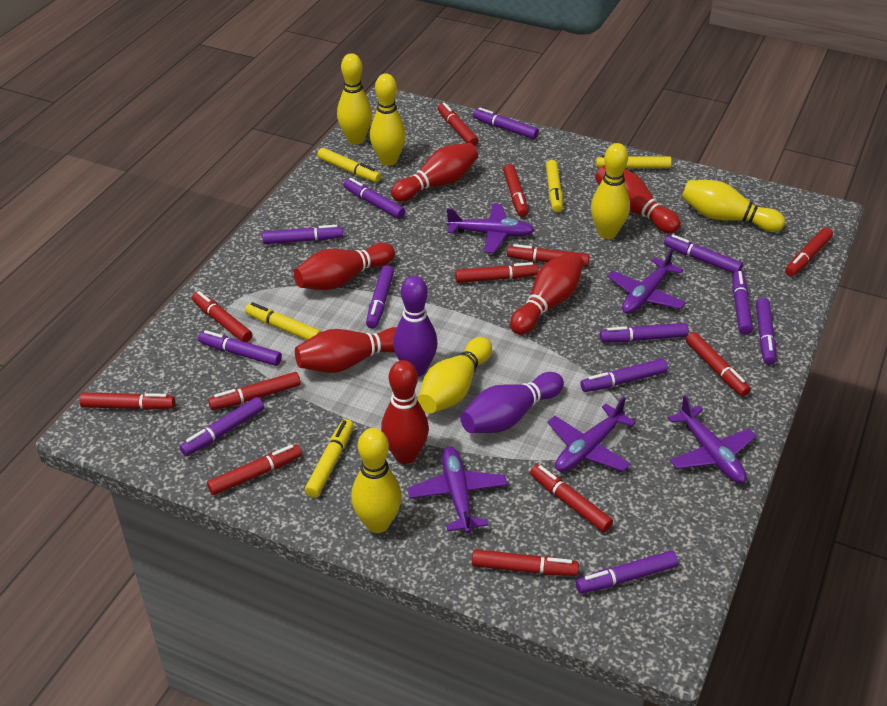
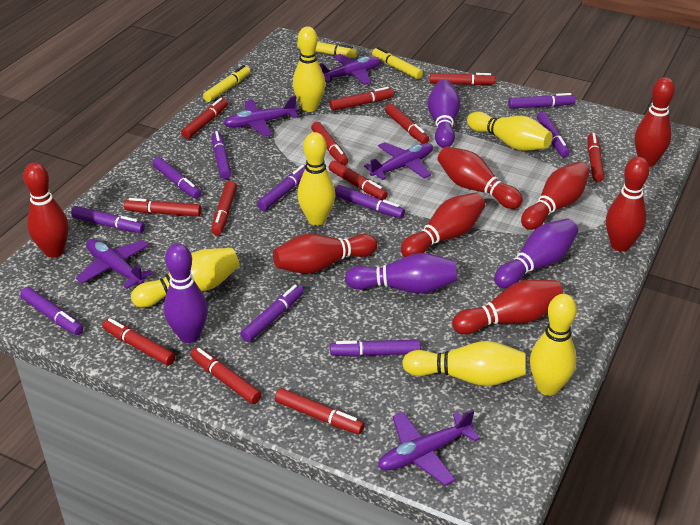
purple bowling pin: 2 -> 4
purple marker: 12 -> 10
red bowling pin: 6 -> 8
yellow marker: 5 -> 3

